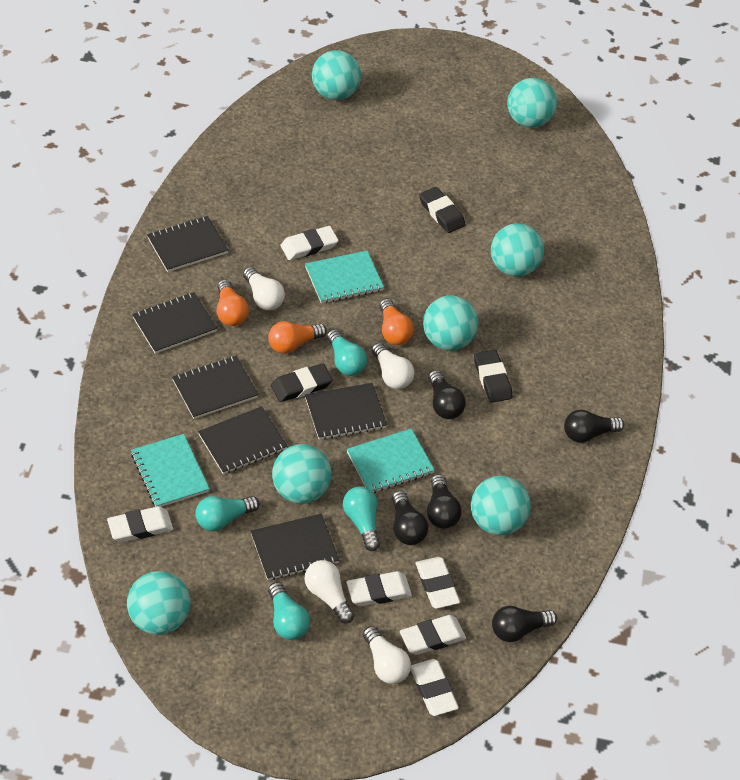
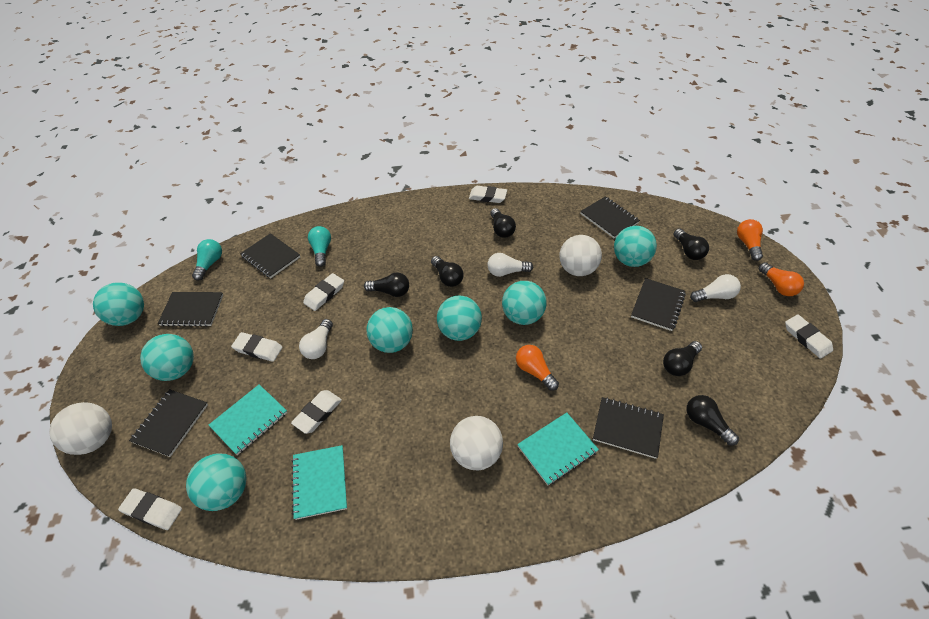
black eraser: 3 -> 0
black light bulb: 5 -> 6
turquoise light bulb: 4 -> 2
white ball: 0 -> 3
white light bulb: 4 -> 3

